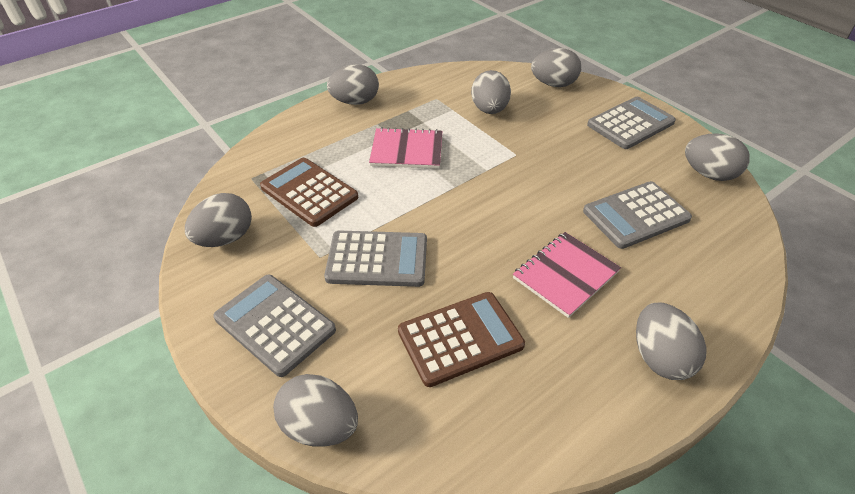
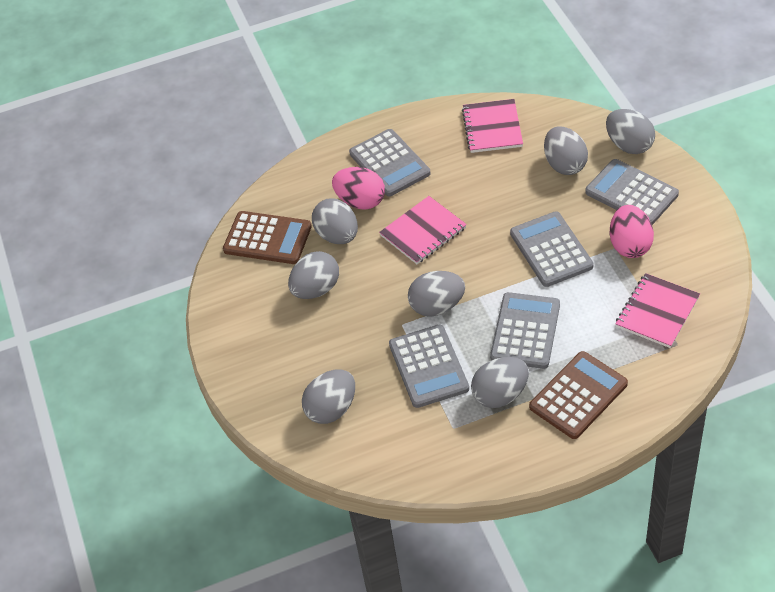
grey calculator: 4 -> 5
pink egg: 0 -> 2
pink notebook: 2 -> 3

